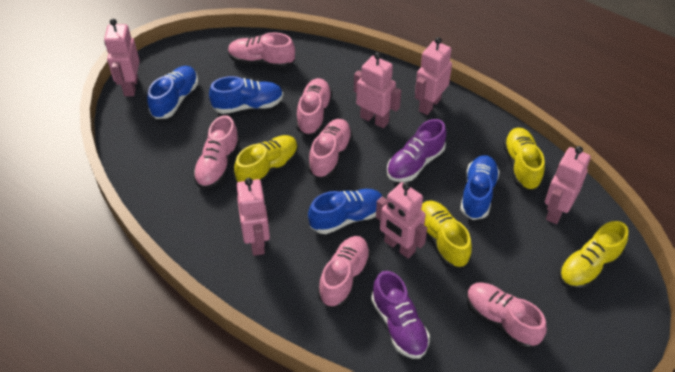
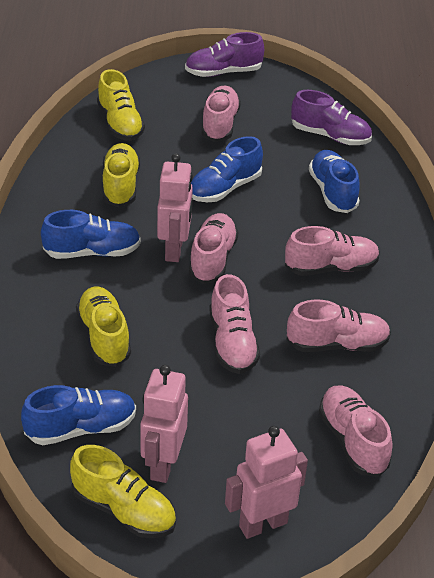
pink robot: 6 -> 3

